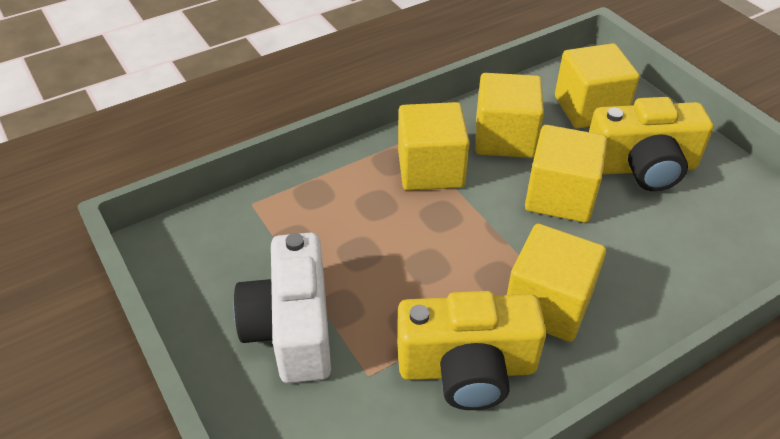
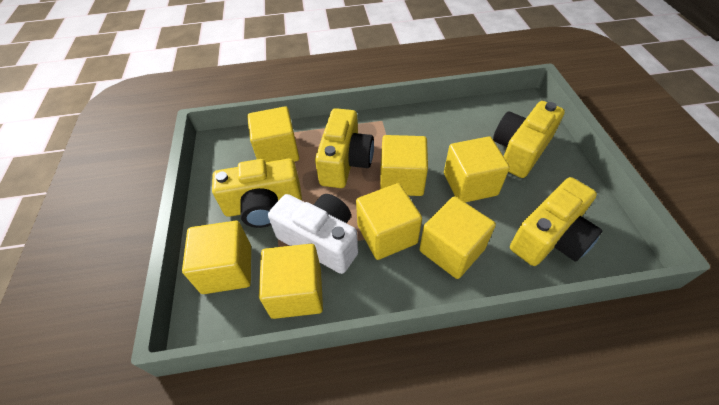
yellow camera: 2 -> 4
yellow cube: 5 -> 7

